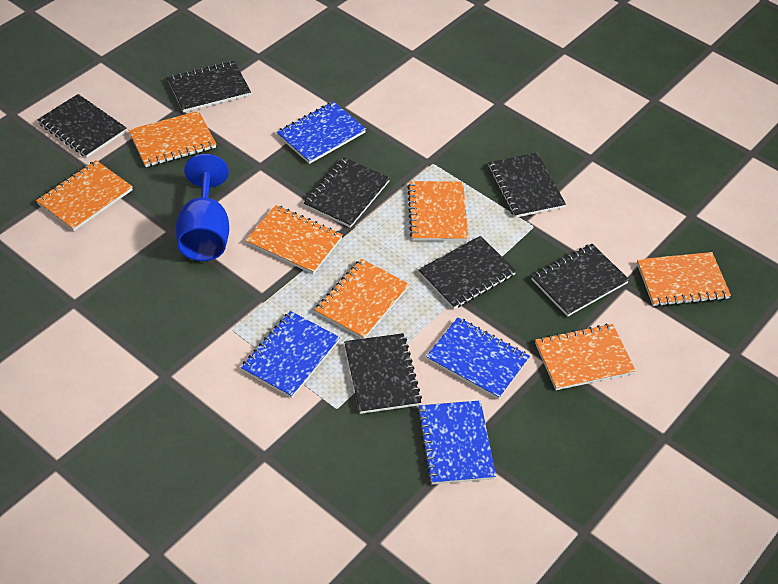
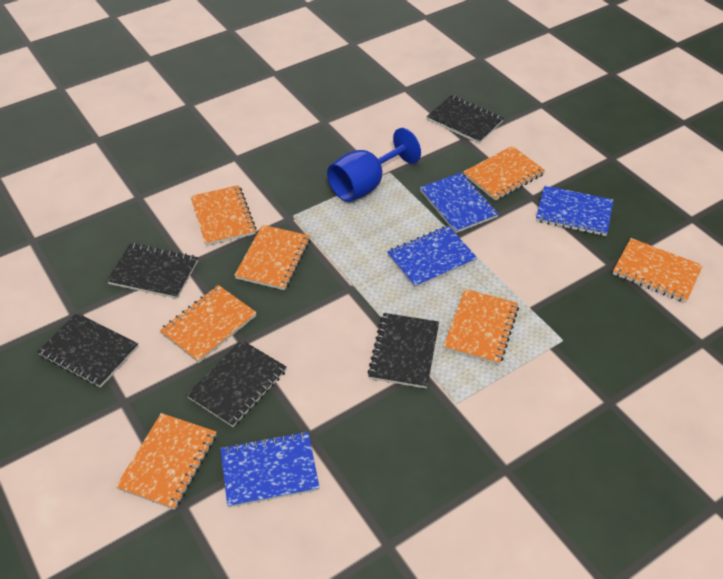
black notebook: 7 -> 5

